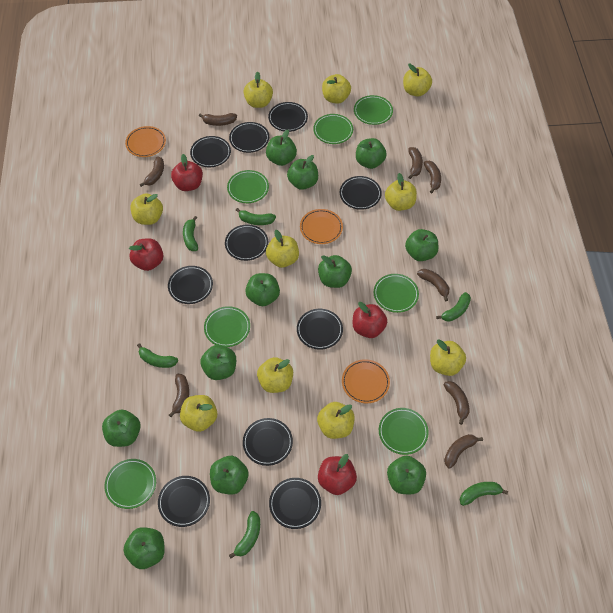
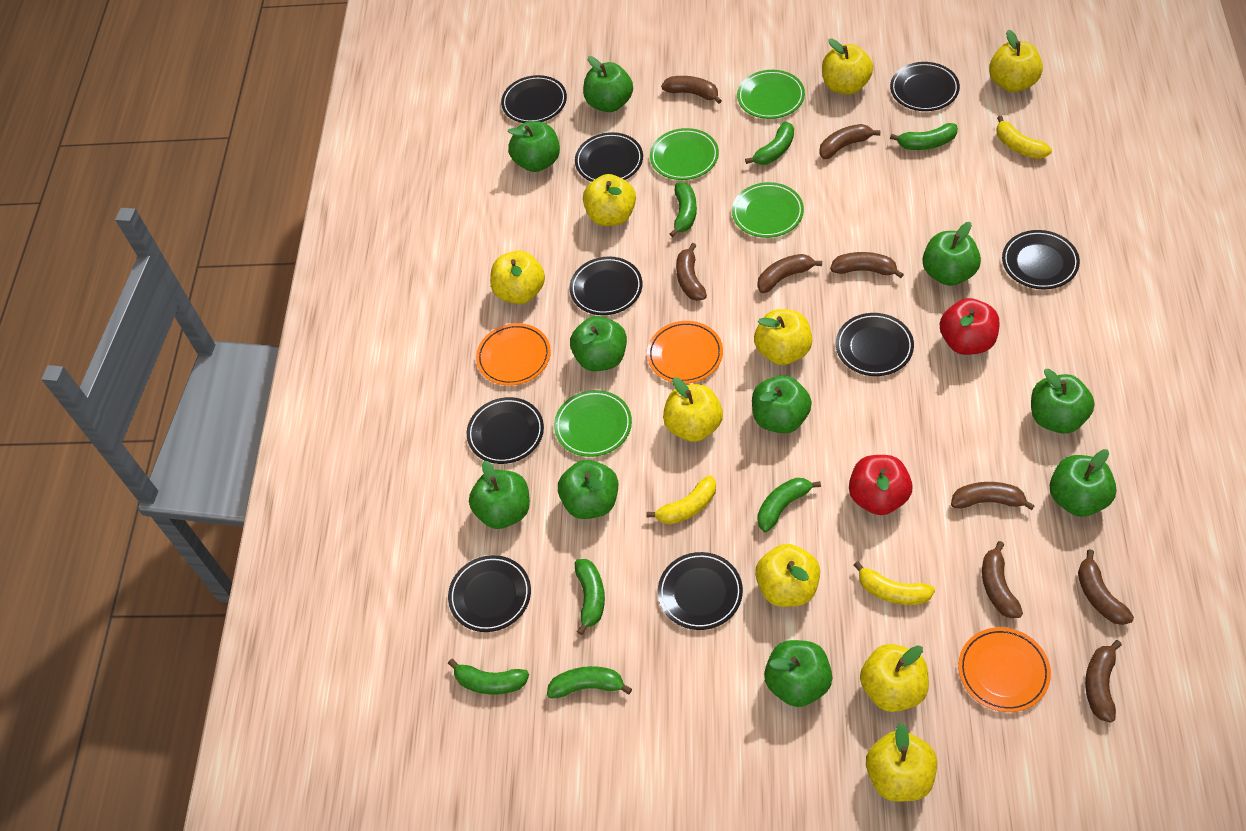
black plate: 10 -> 9
brown banana: 8 -> 9
green apple: 11 -> 10
green banana: 6 -> 7
green plate: 7 -> 4
red apple: 4 -> 2
yellow apple: 10 -> 9
yellow banana: 0 -> 3

